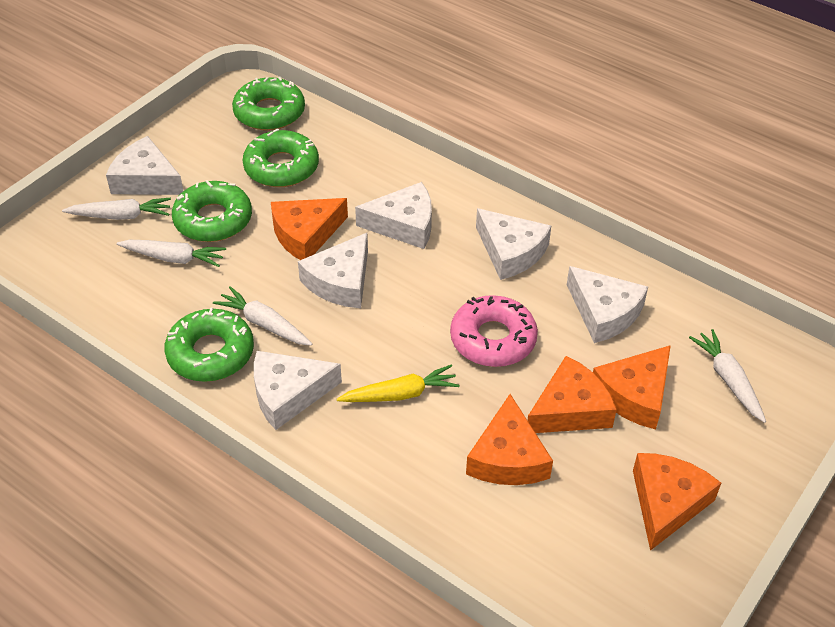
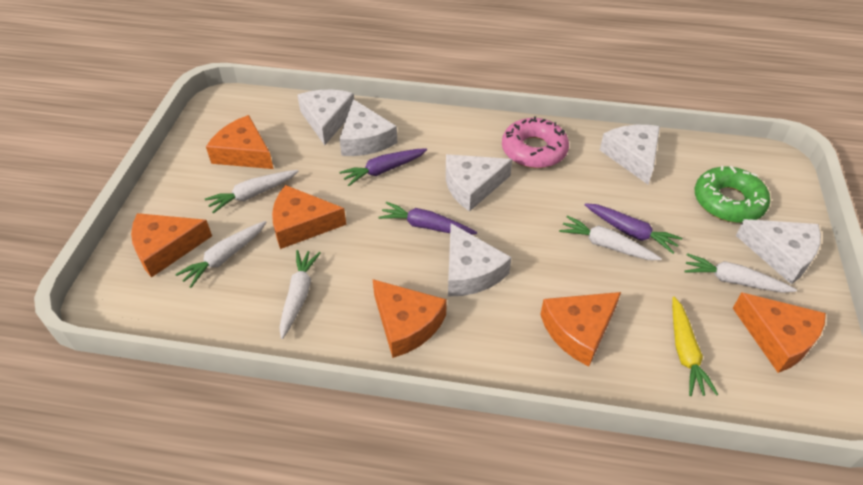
green donut: 4 -> 1
orange cheese: 5 -> 6
purple carrot: 0 -> 3
white carrot: 4 -> 5

